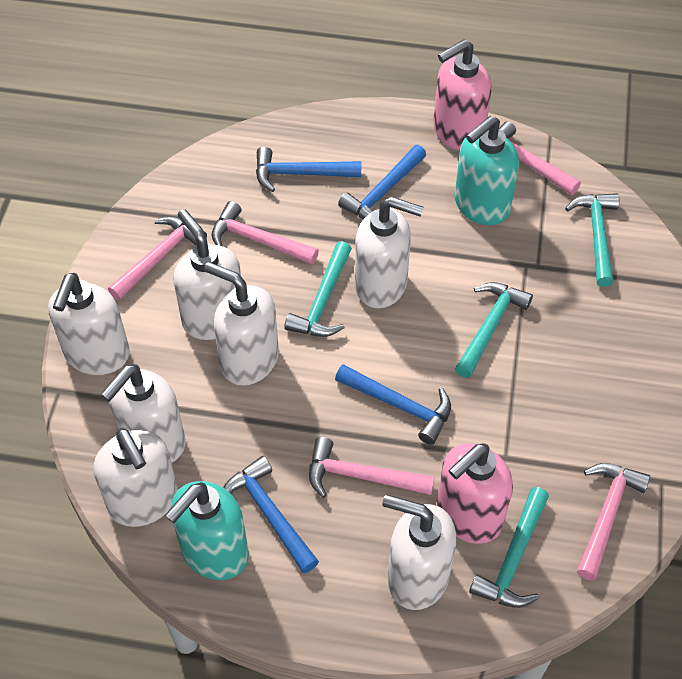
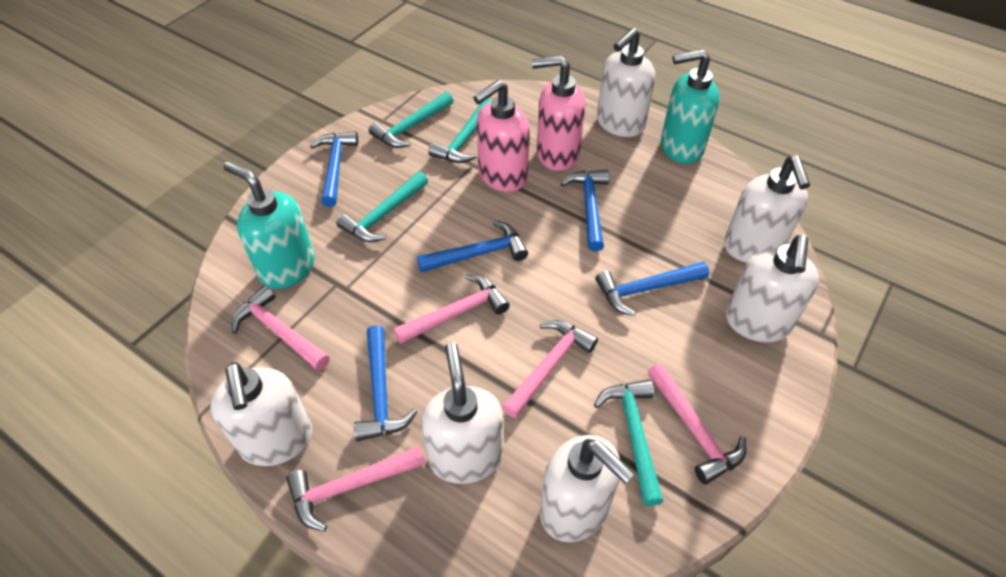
blue hammer: 4 -> 5
white soap dispenser: 7 -> 6

